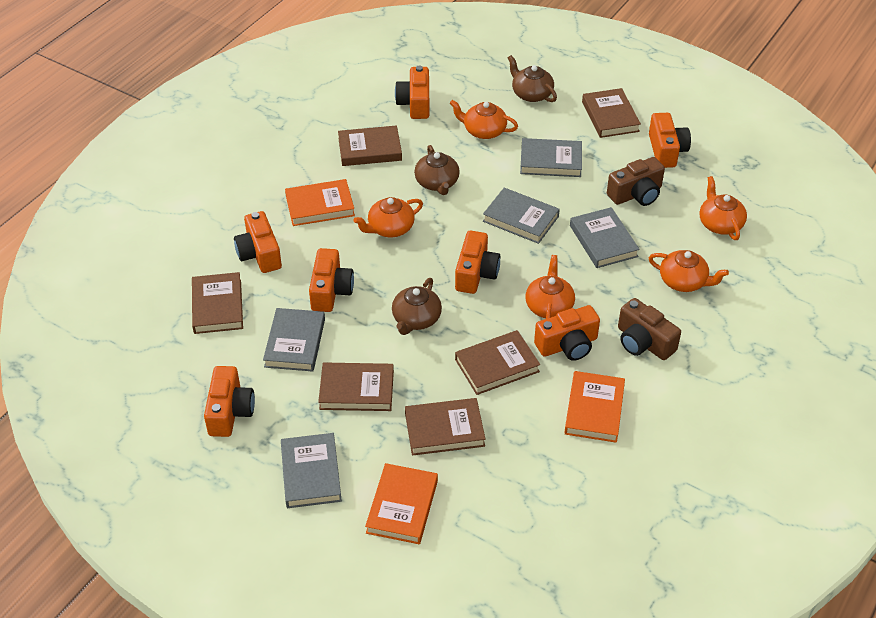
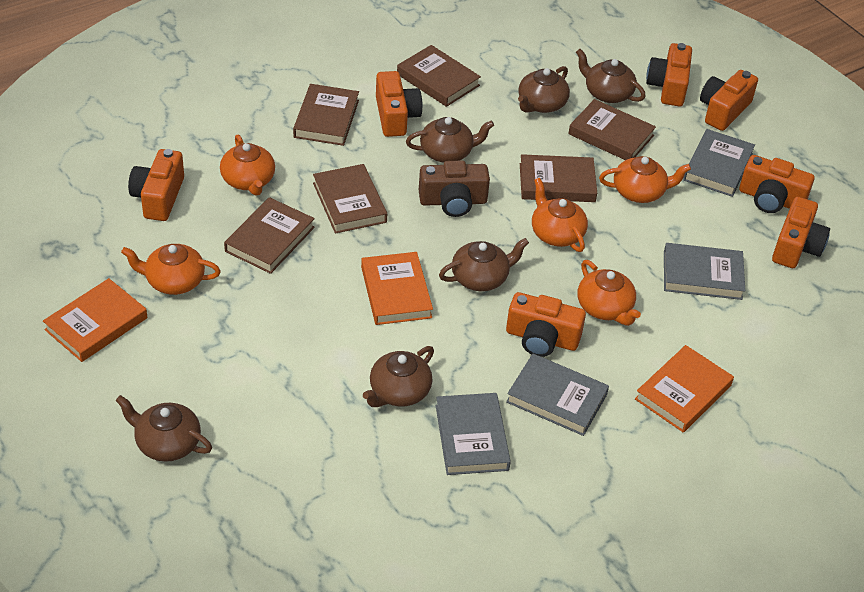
brown camera: 2 -> 1
brown teapot: 3 -> 6
grey book: 5 -> 4

